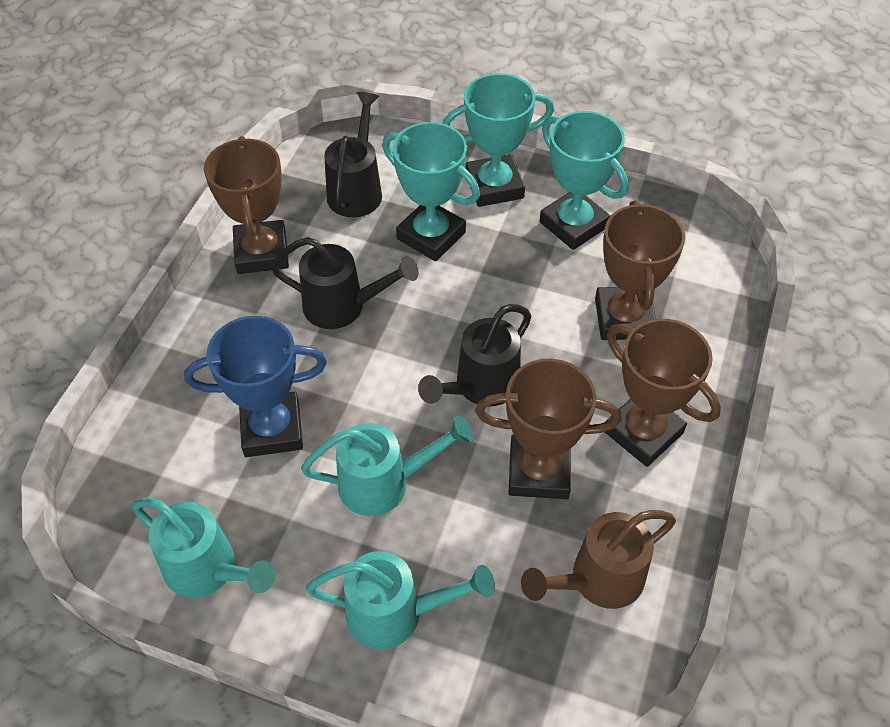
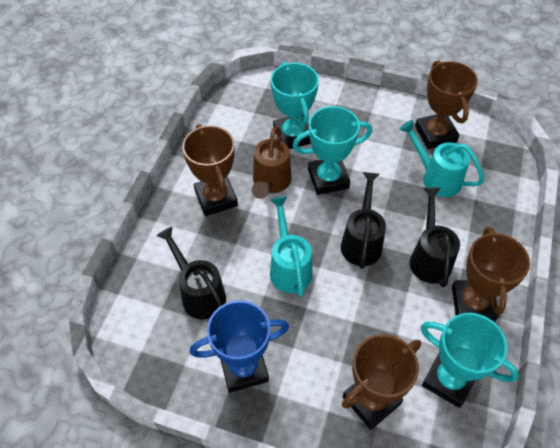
turquoise watering can: 3 -> 2

